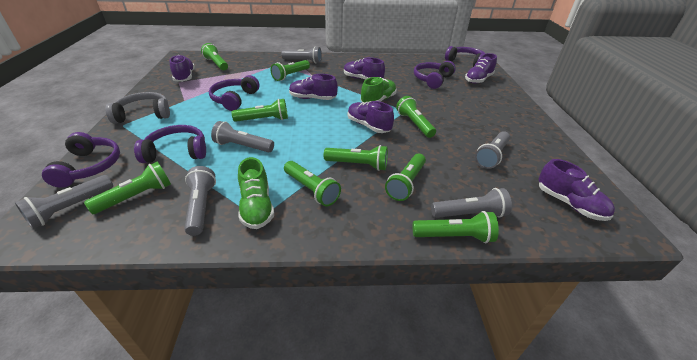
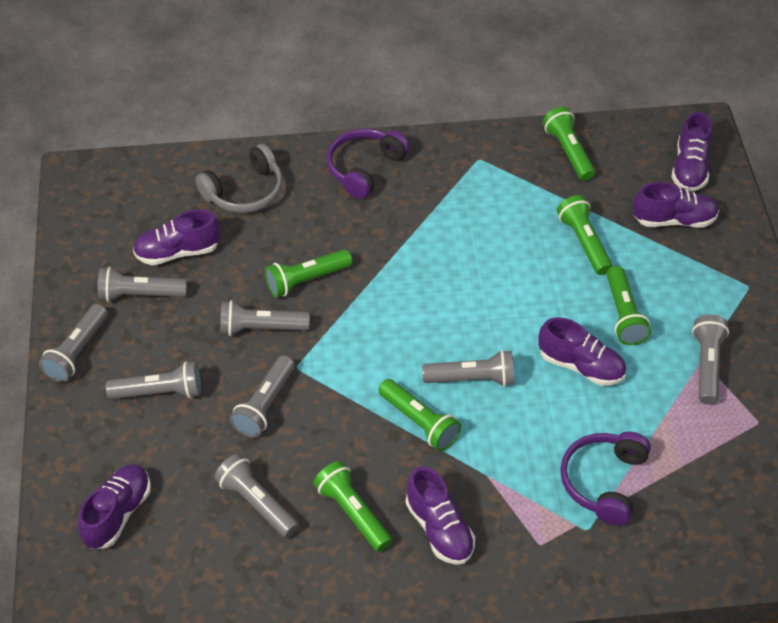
green flashlight: 9 -> 6
green shoe: 2 -> 0
grey flashlight: 6 -> 8
purple headphones: 5 -> 2

